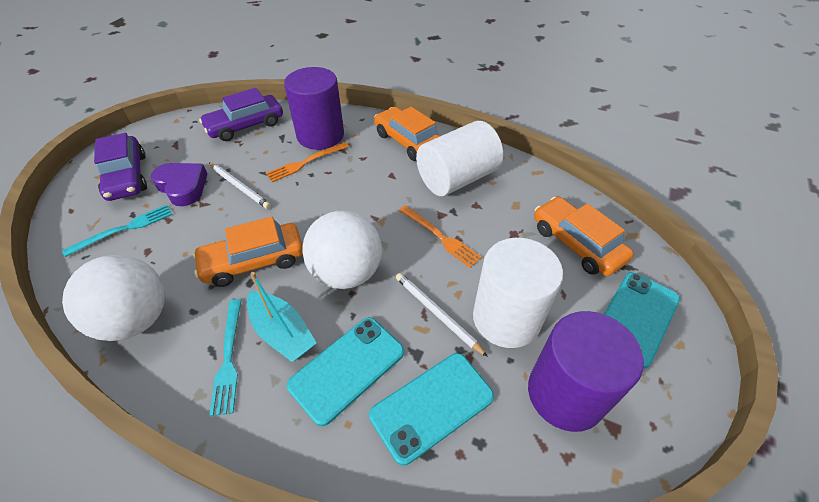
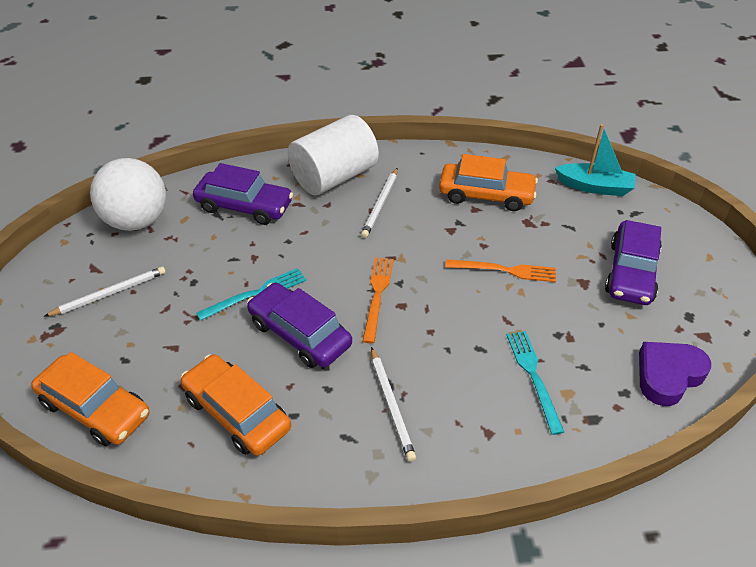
purple car: 2 -> 3
purple cylinder: 2 -> 0
turquoise phone: 3 -> 0
white ball: 2 -> 1
white cylinder: 2 -> 1
white pencil: 2 -> 3

